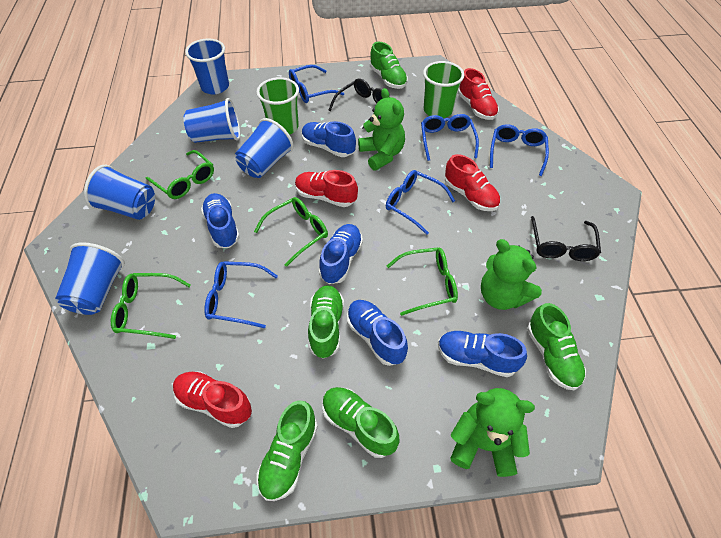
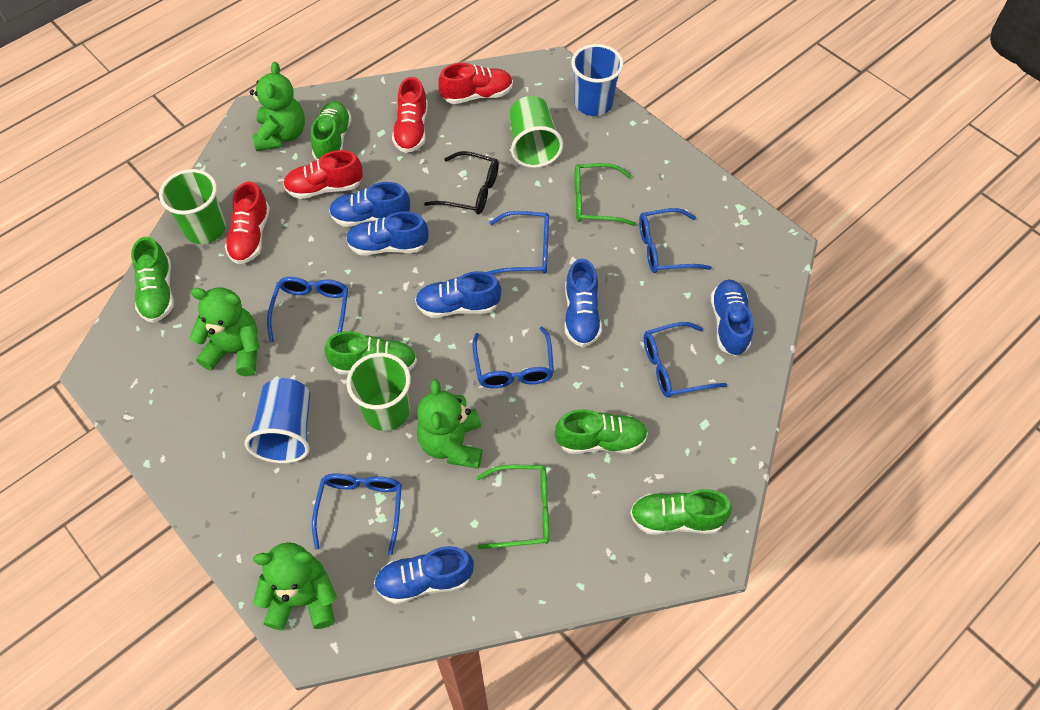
black glasses: 2 -> 1
blue cup: 5 -> 2
blue glasses: 5 -> 6
blue shoe: 5 -> 6
green cup: 2 -> 3
green glasses: 4 -> 2
green teddy bear: 3 -> 4

